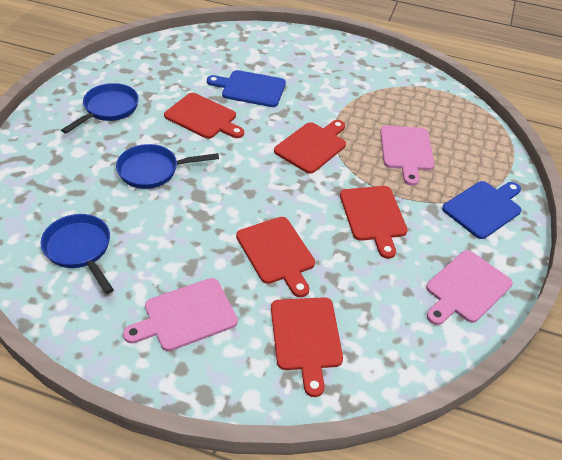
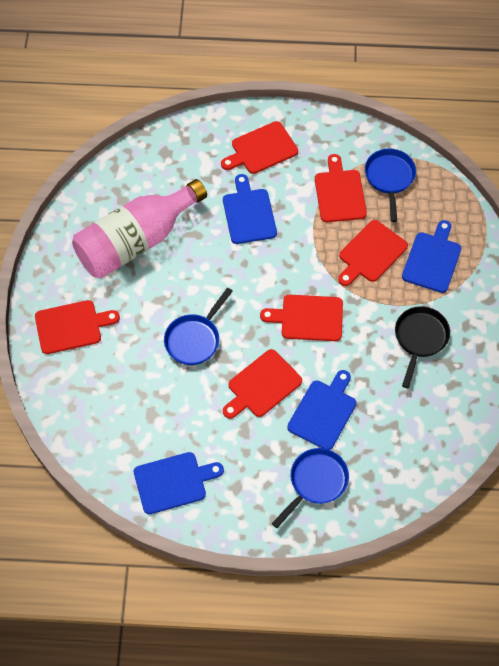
black pan: 0 -> 1
blue cutting board: 2 -> 4
pink bottle: 0 -> 1
pink cutting board: 3 -> 0
red cutting board: 5 -> 6

